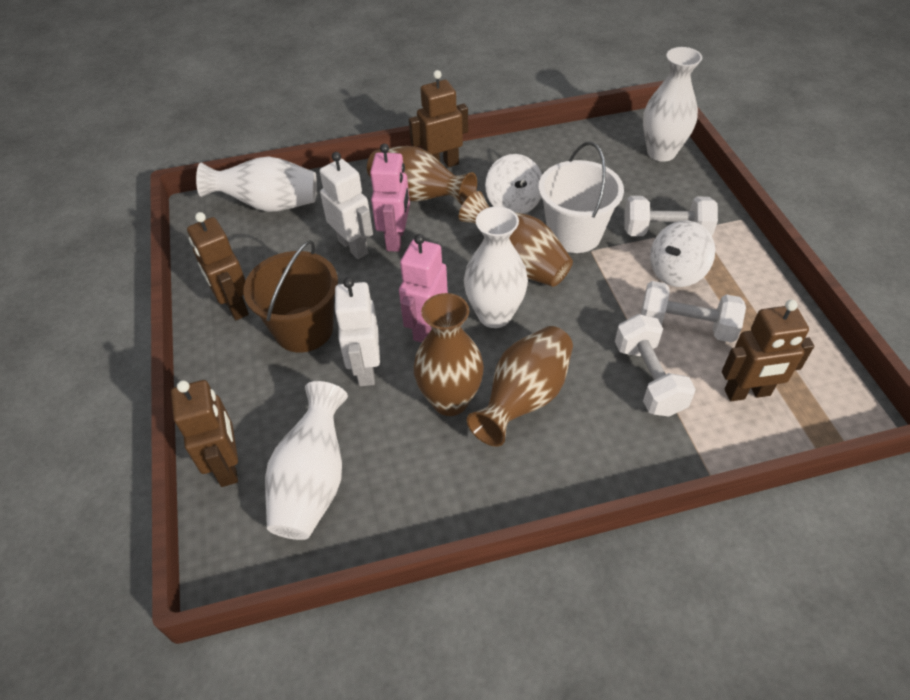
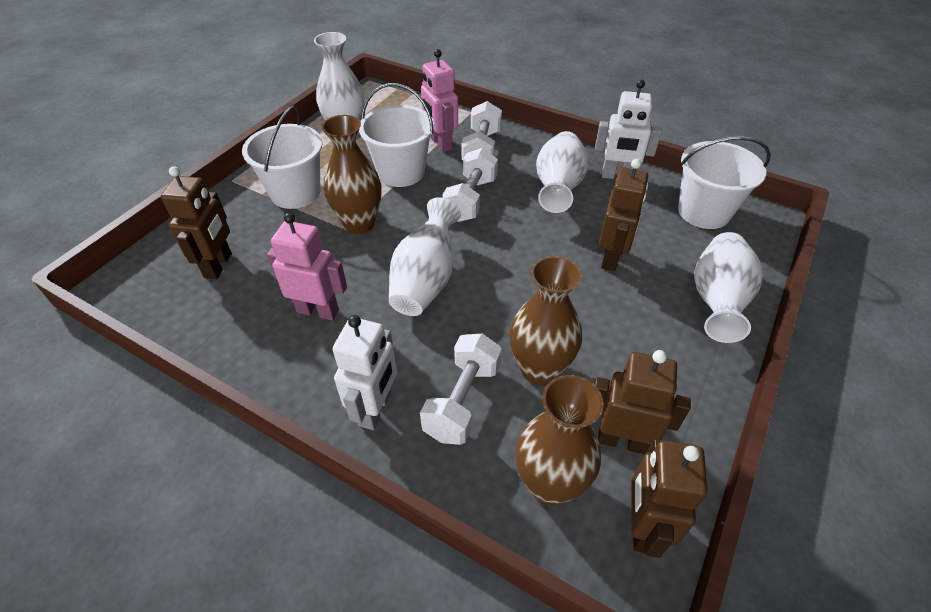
brown bucket: 1 -> 0
brown vase: 4 -> 3
white bucket: 1 -> 3
white spinning top: 2 -> 0

